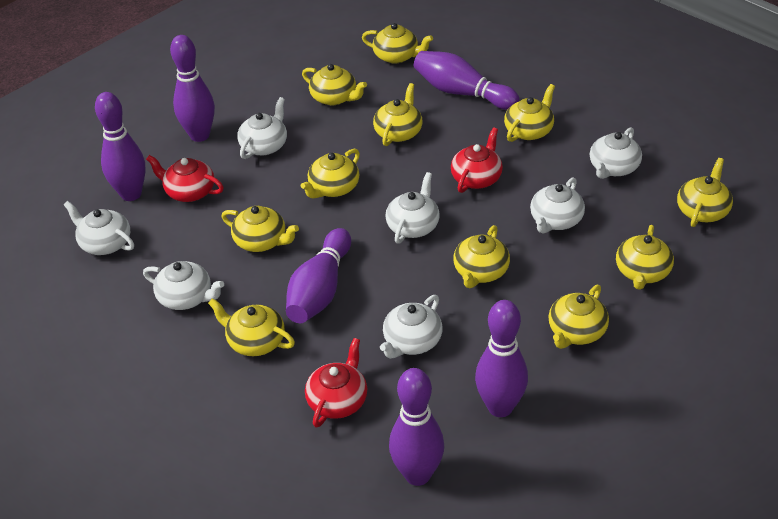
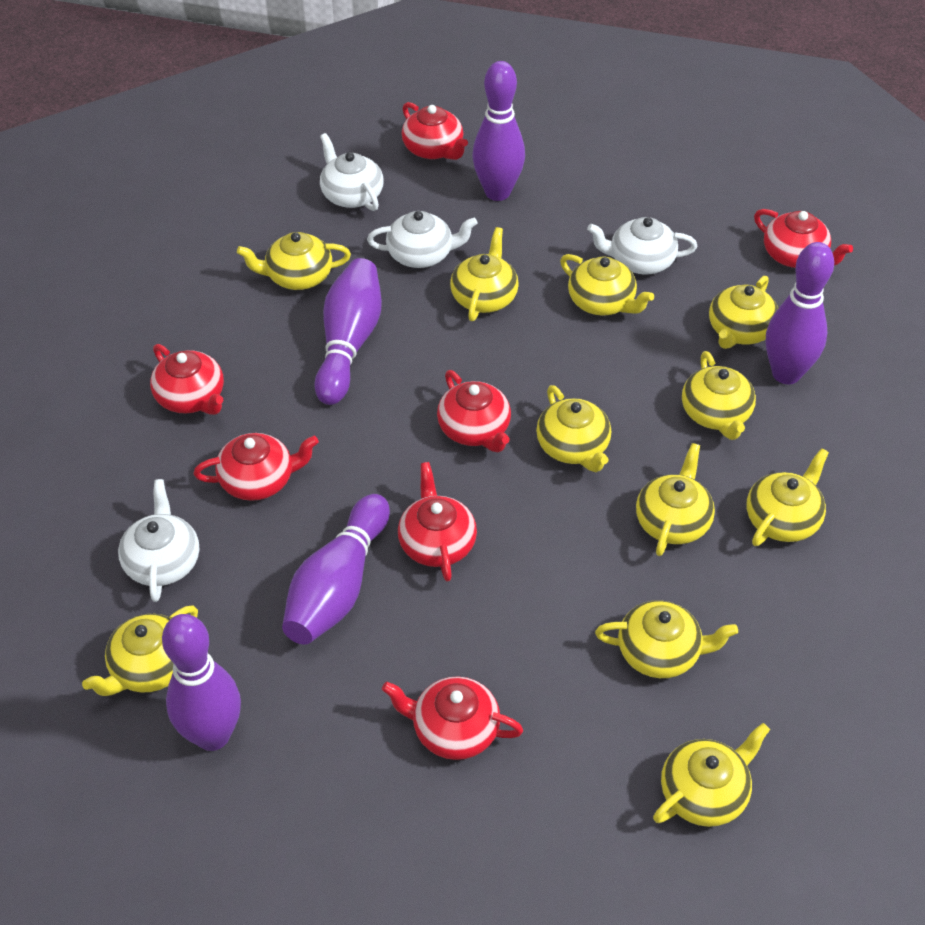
purple bowling pin: 6 -> 5
red teapot: 3 -> 7
white teapot: 7 -> 4

